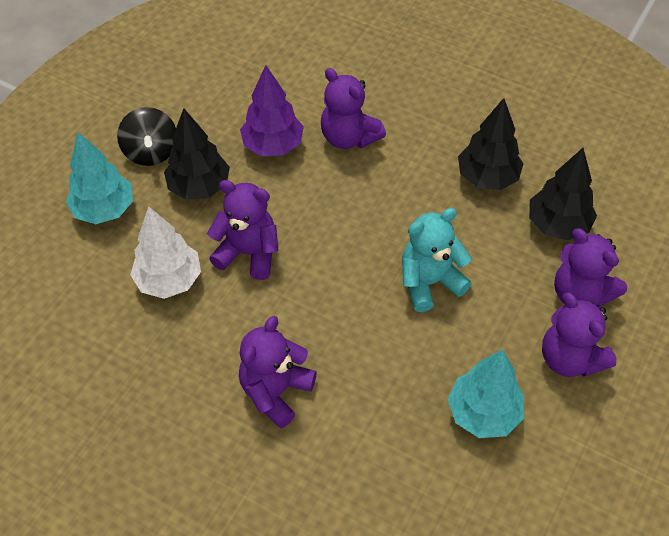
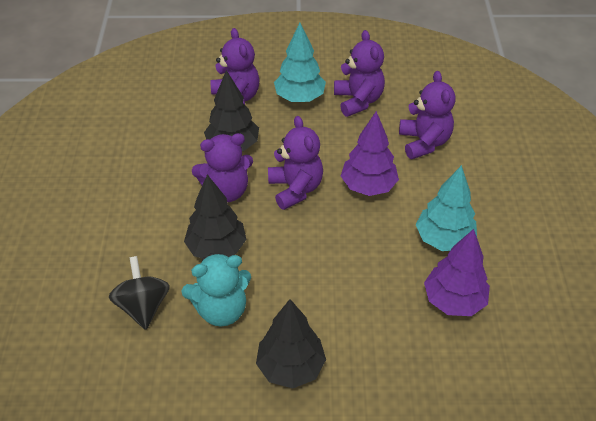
purple tree: 1 -> 2
white tree: 1 -> 0

